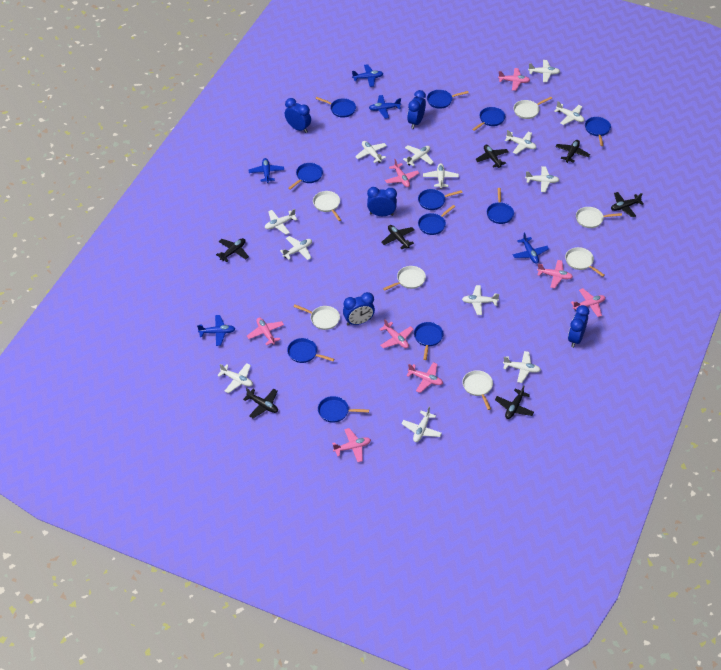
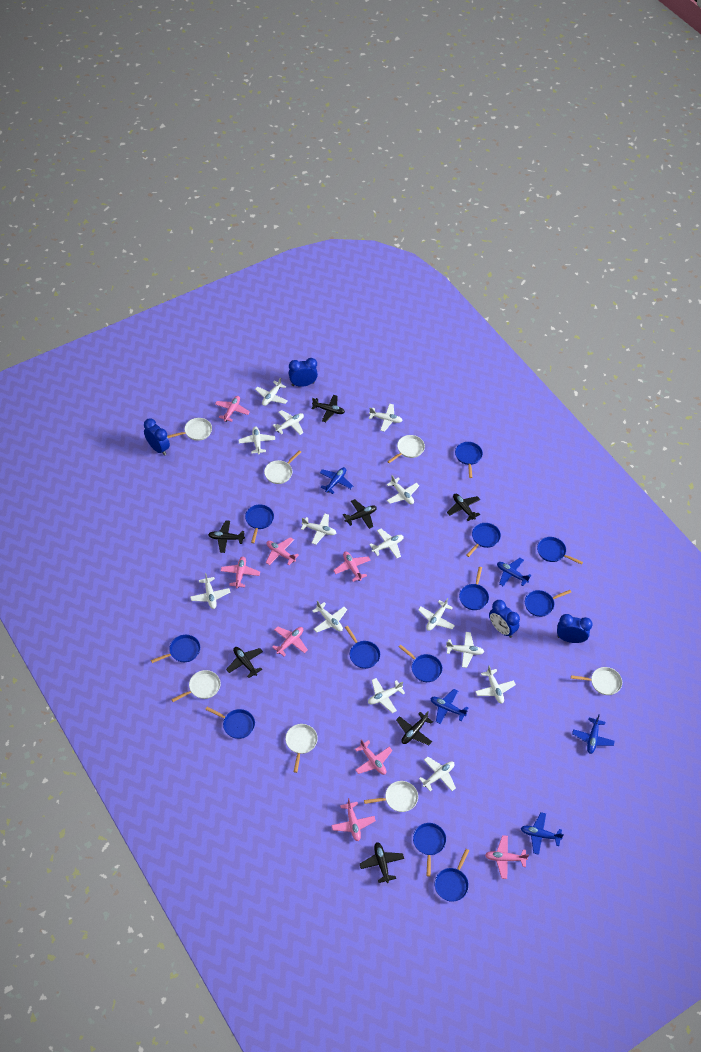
blue clock: 5 -> 4
blue pan: 11 -> 12
white plane: 13 -> 14

